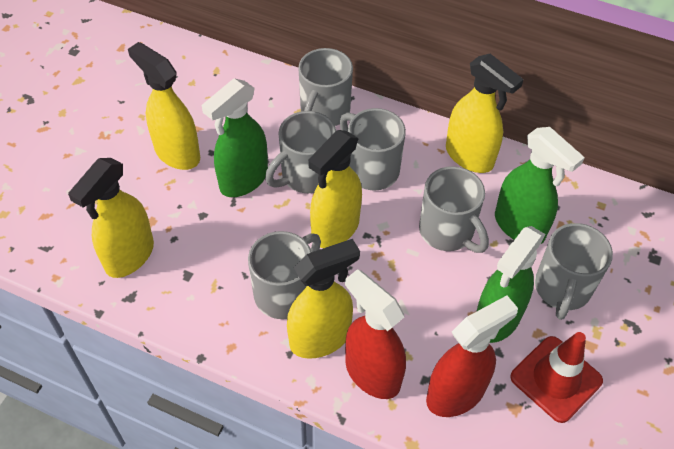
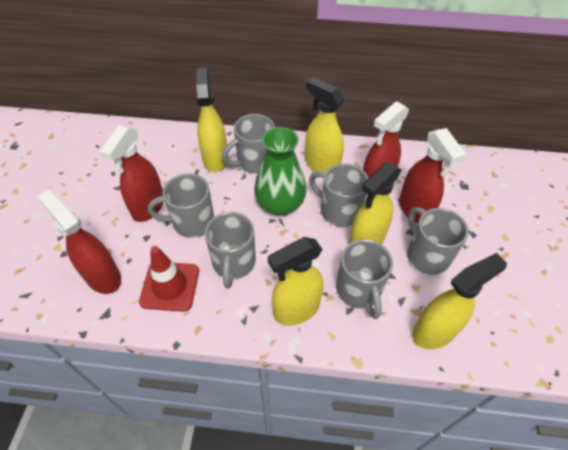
green spray bottle: 3 -> 0
green vase: 0 -> 1
red spray bottle: 2 -> 4

